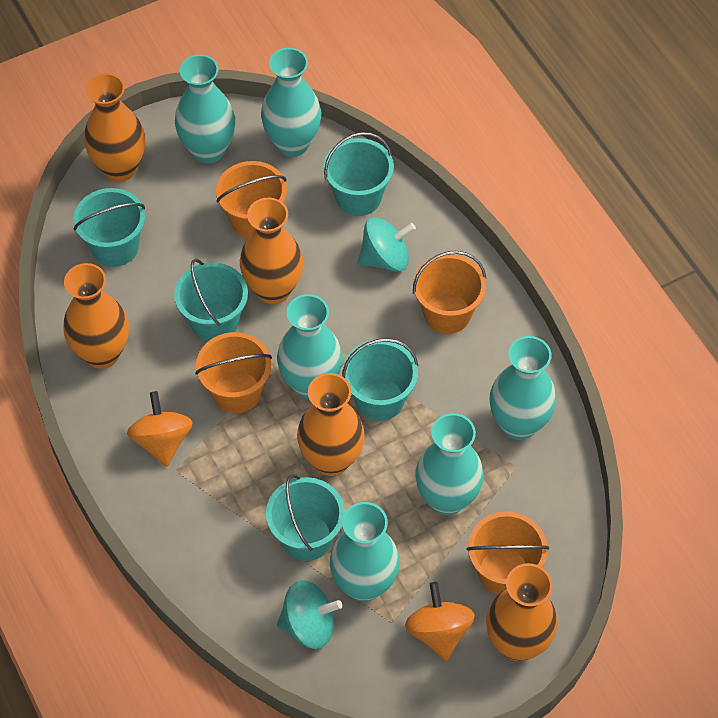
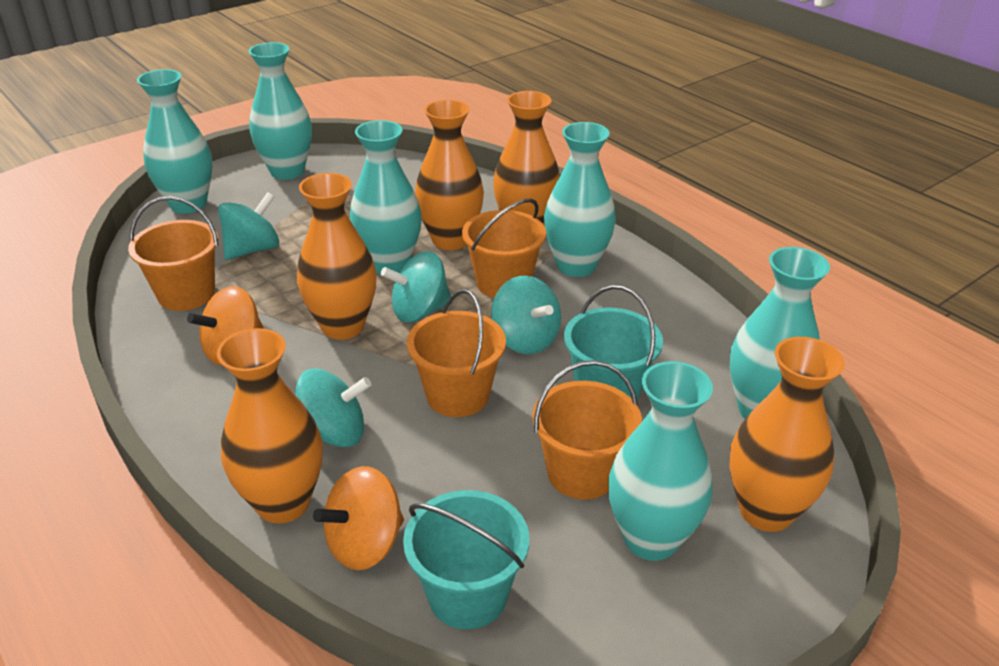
turquoise bucket: 5 -> 2
turquoise spinning top: 2 -> 4

